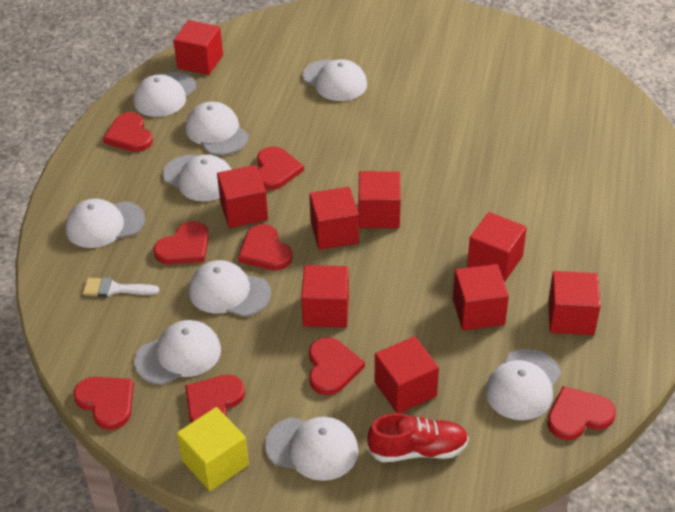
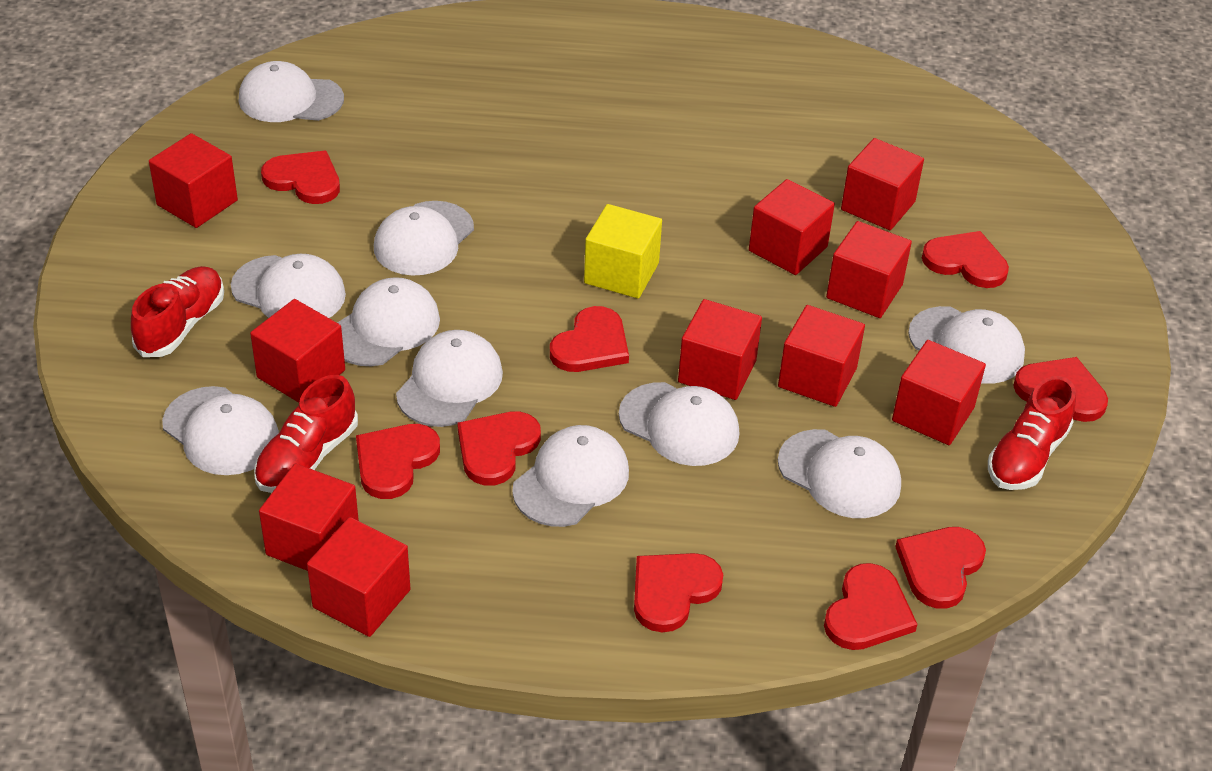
red cube: 9 -> 10
red heart: 8 -> 9
red shoe: 1 -> 3
white brush: 1 -> 0
white cap: 9 -> 10

